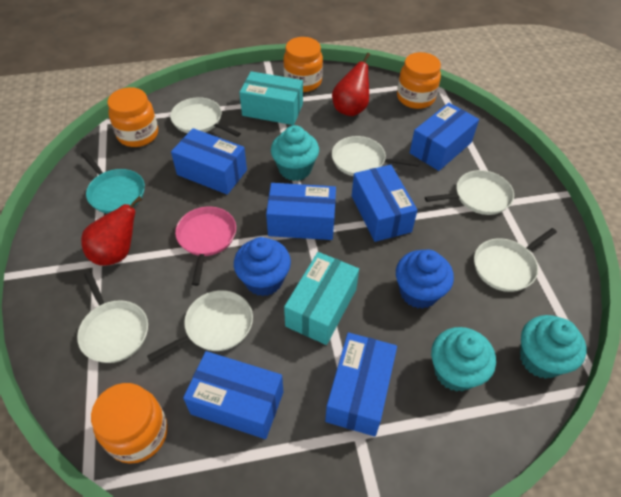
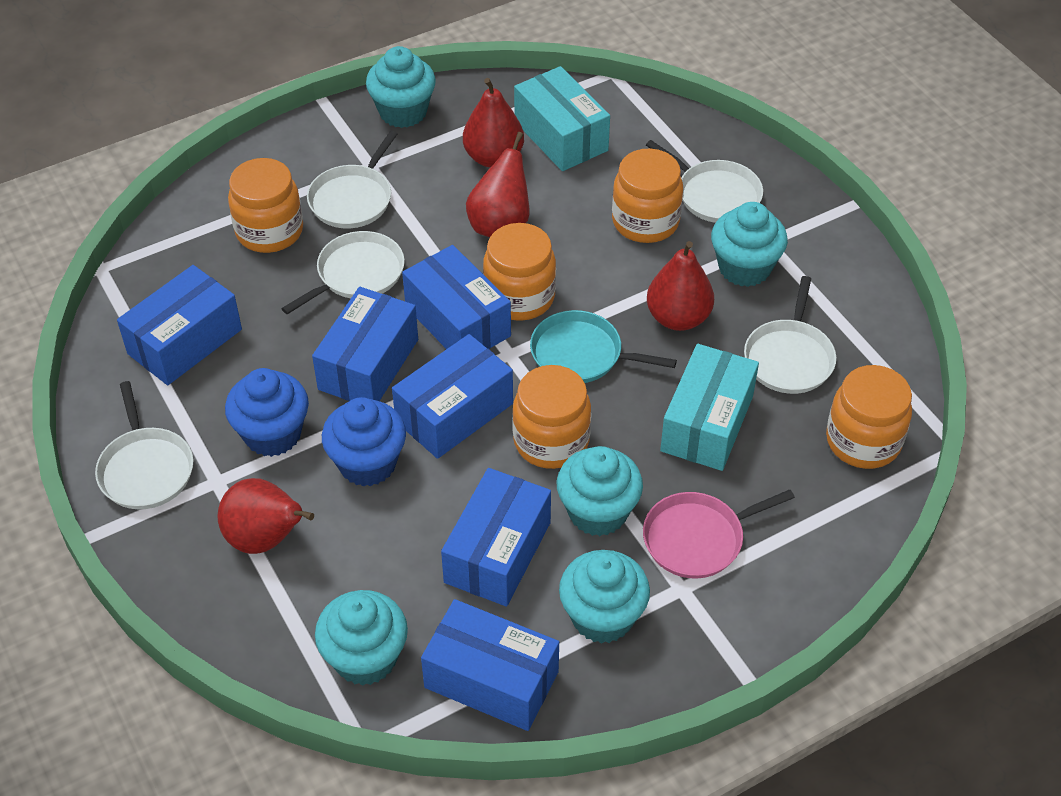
orange jar: 4 -> 5
red pear: 2 -> 4
turquoise cupcake: 3 -> 5
white pan: 6 -> 5

